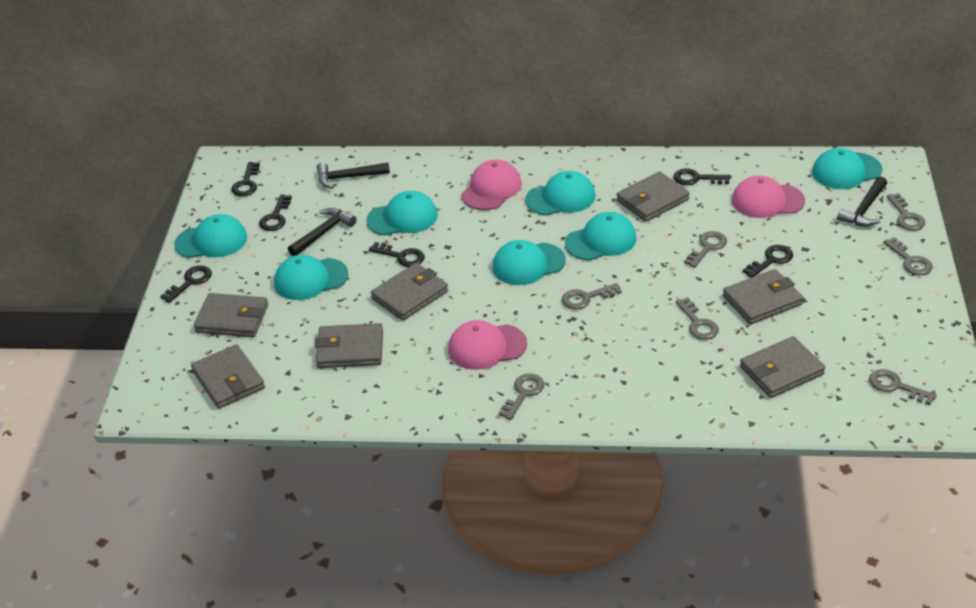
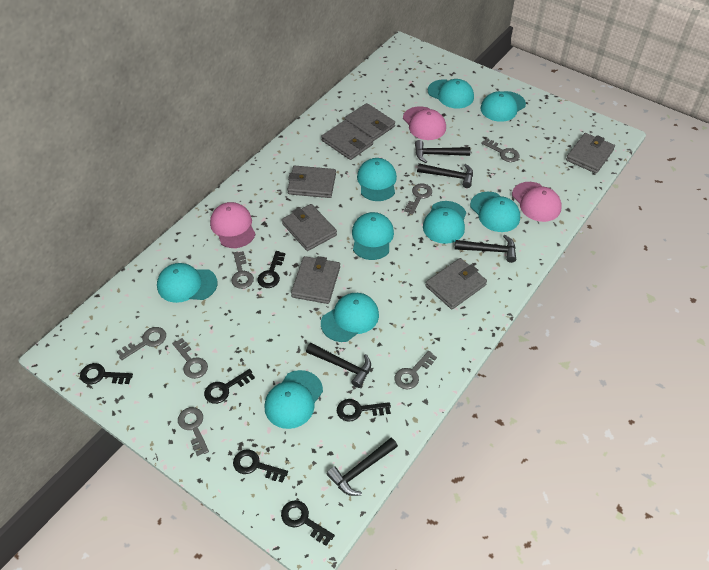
black hammer: 3 -> 5
turquoise cap: 7 -> 9

